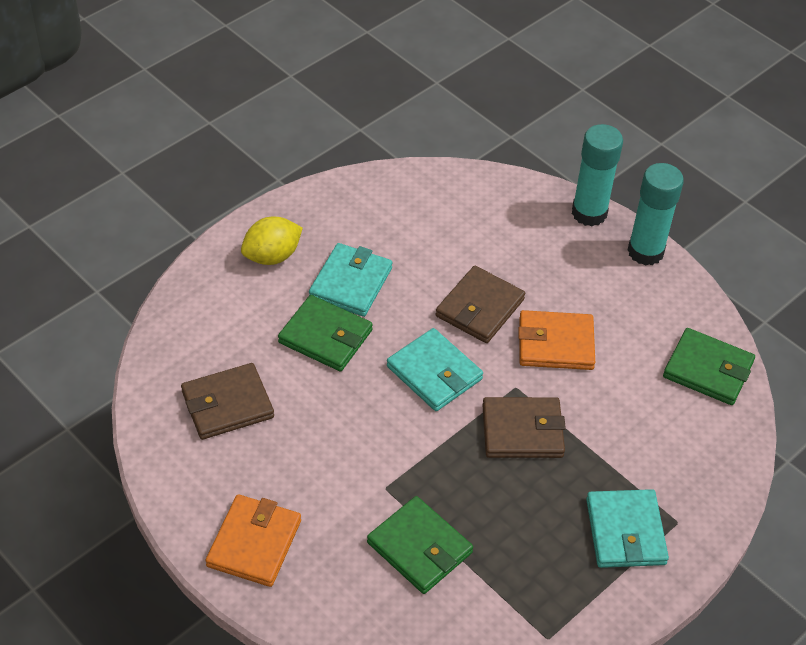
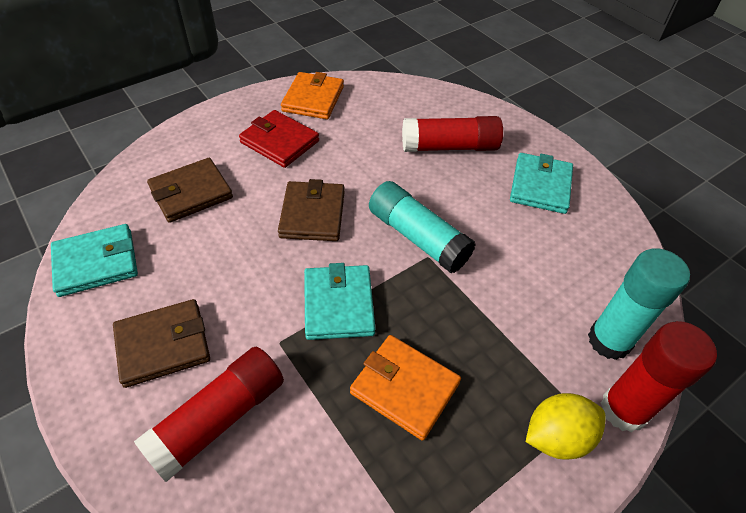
green wallet: 3 -> 0
red glue stick: 0 -> 3
red wallet: 0 -> 1

